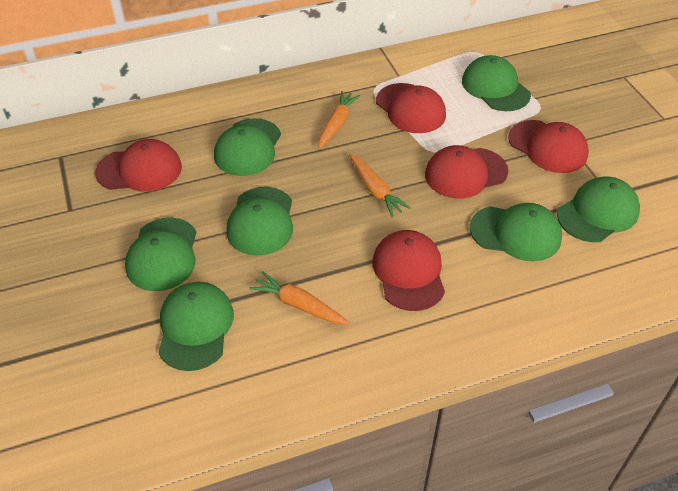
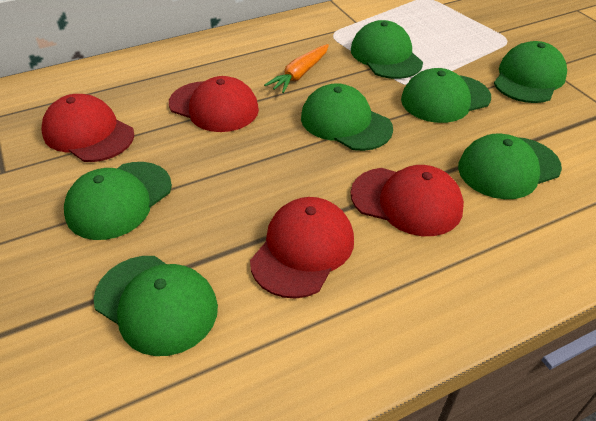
orange carrot: 3 -> 1
red cap: 5 -> 4

